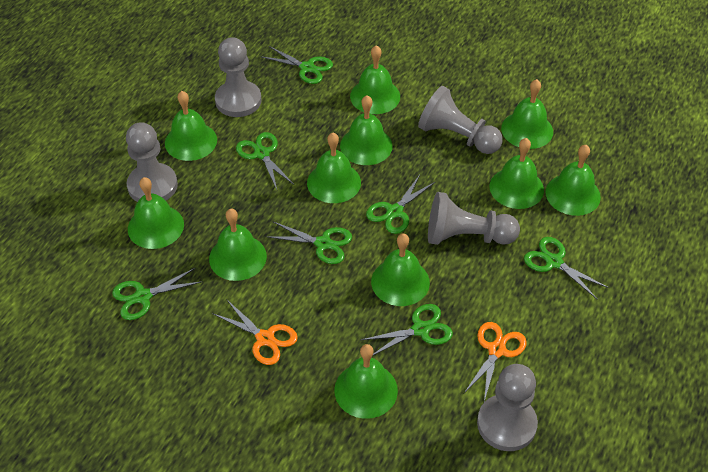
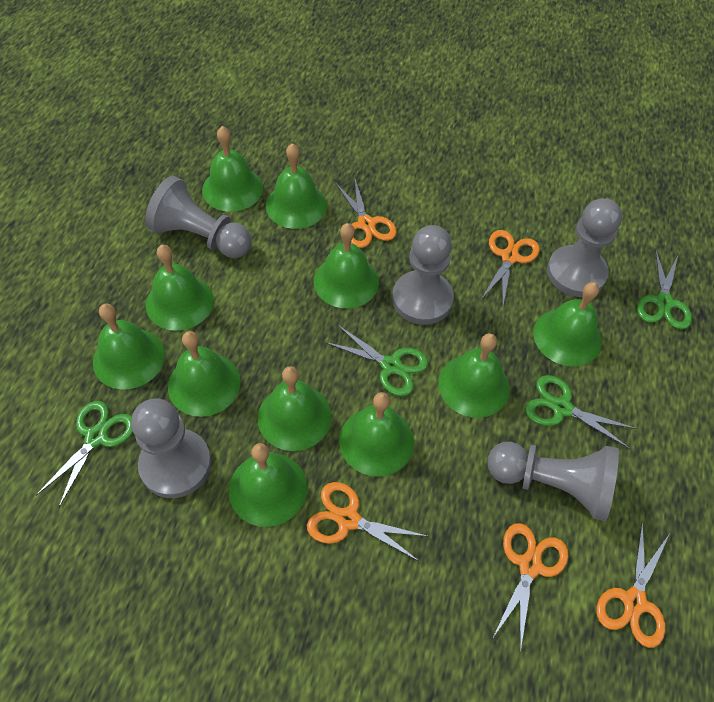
green scissors: 7 -> 4
orange scissors: 2 -> 5

